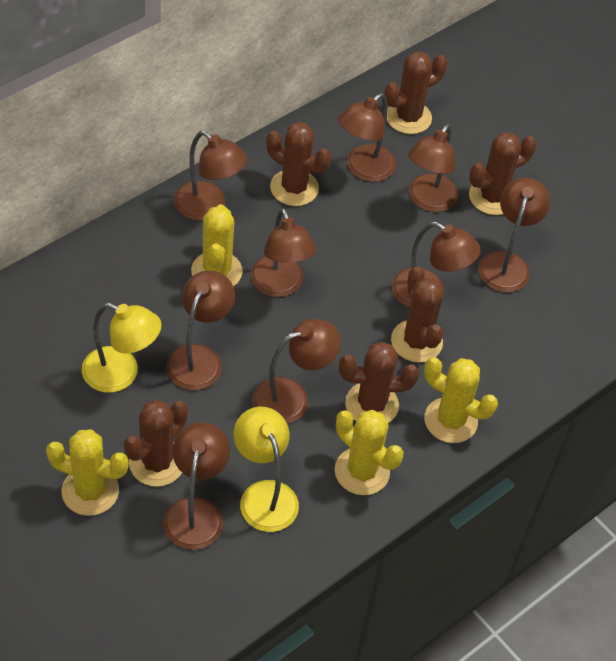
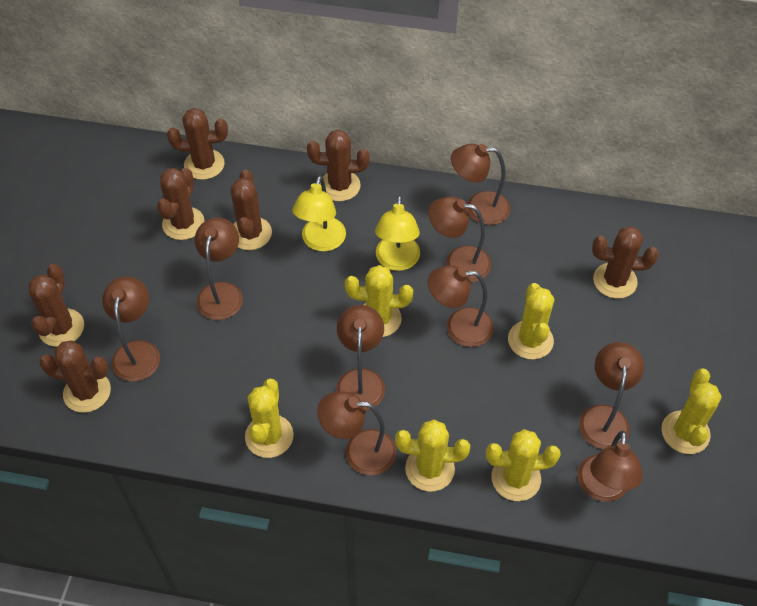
brown cactus: 6 -> 7
yellow cactus: 4 -> 6

